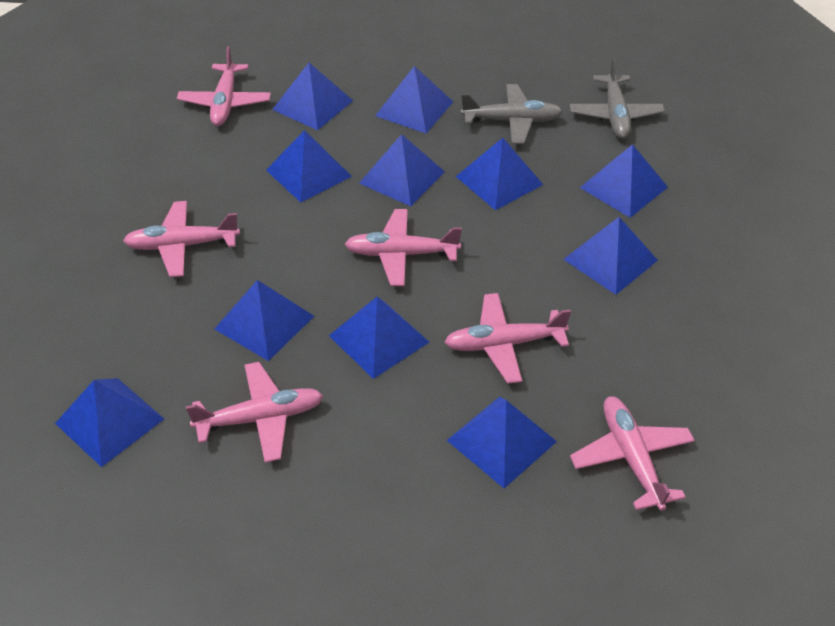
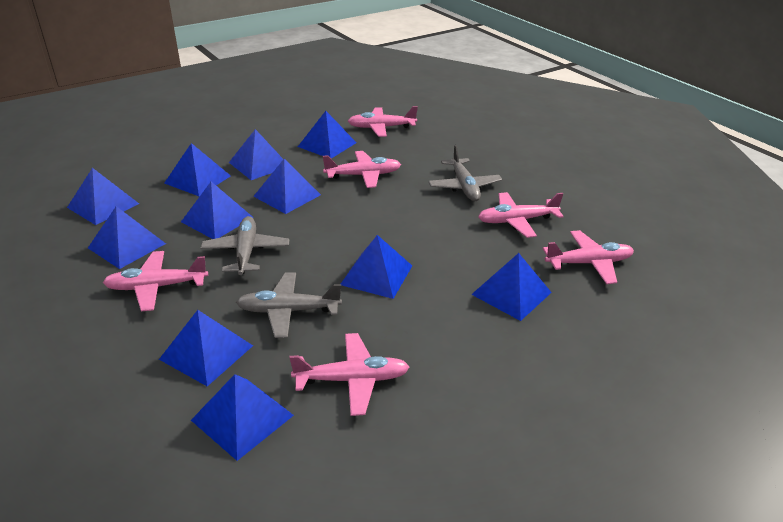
grey plane: 2 -> 3

